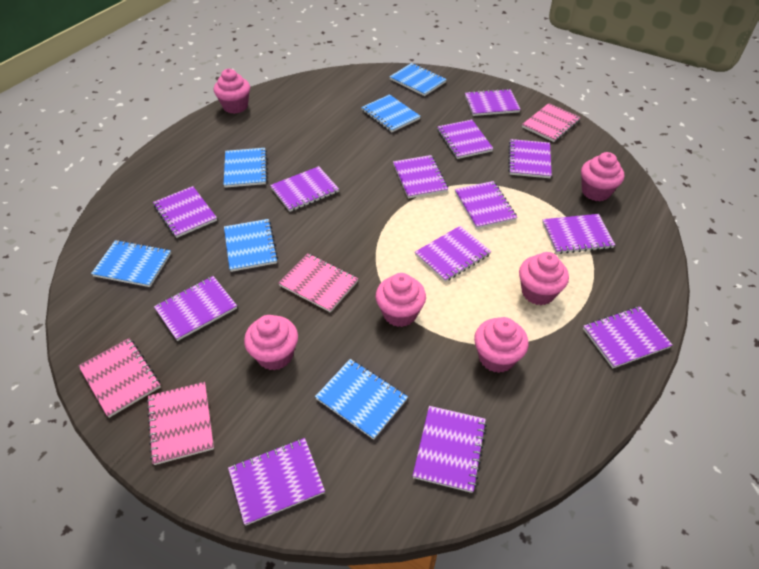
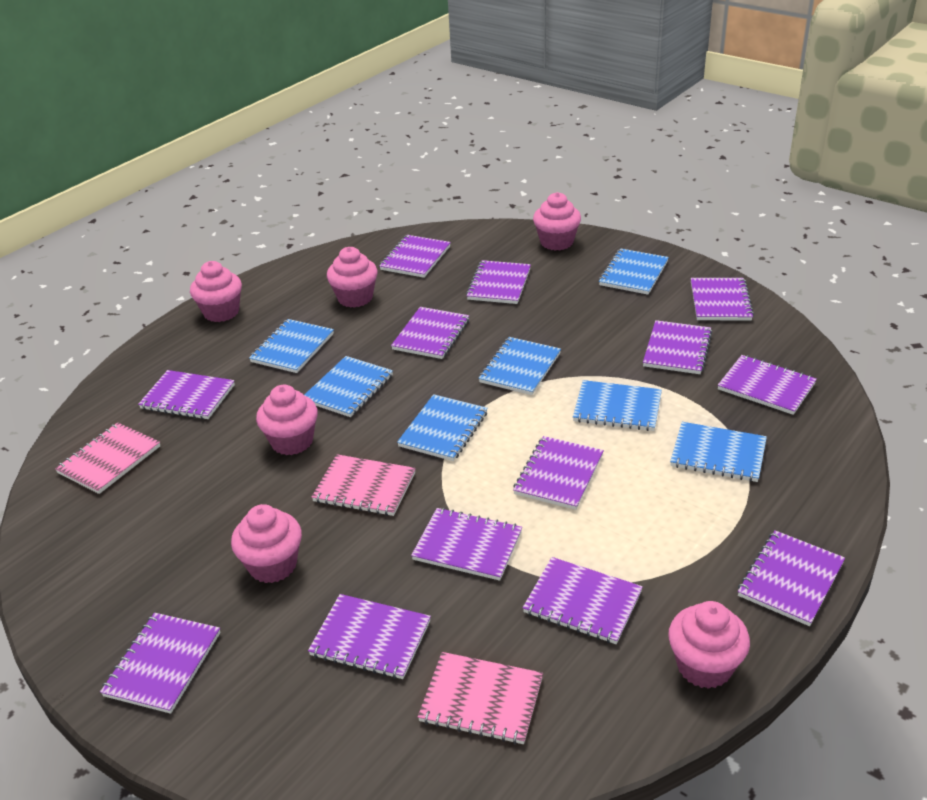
blue notebook: 6 -> 7
pink notebook: 4 -> 3

